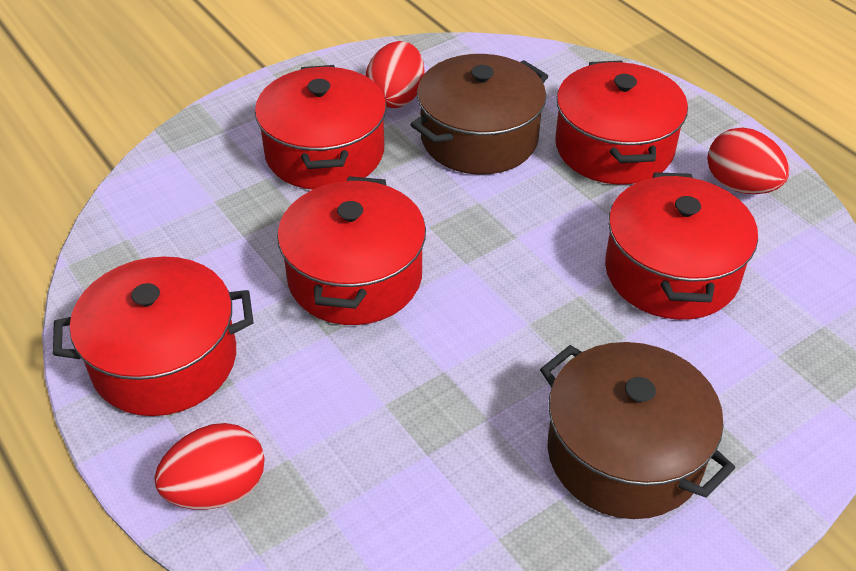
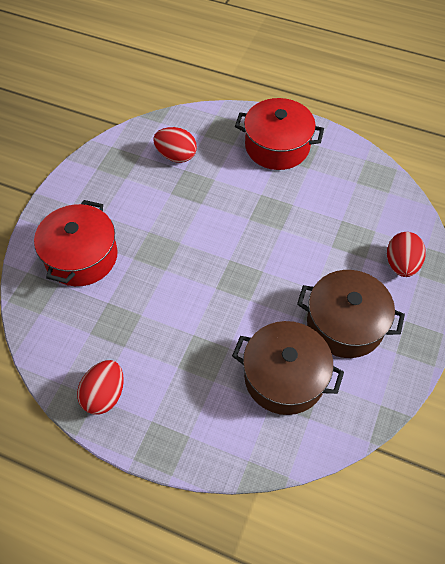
red pot: 5 -> 2

